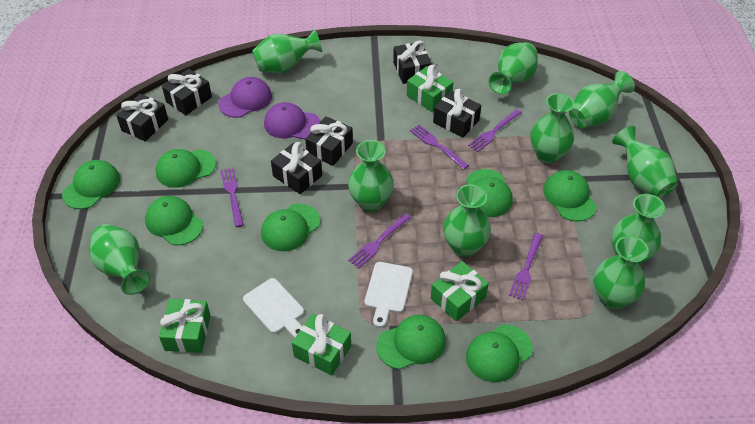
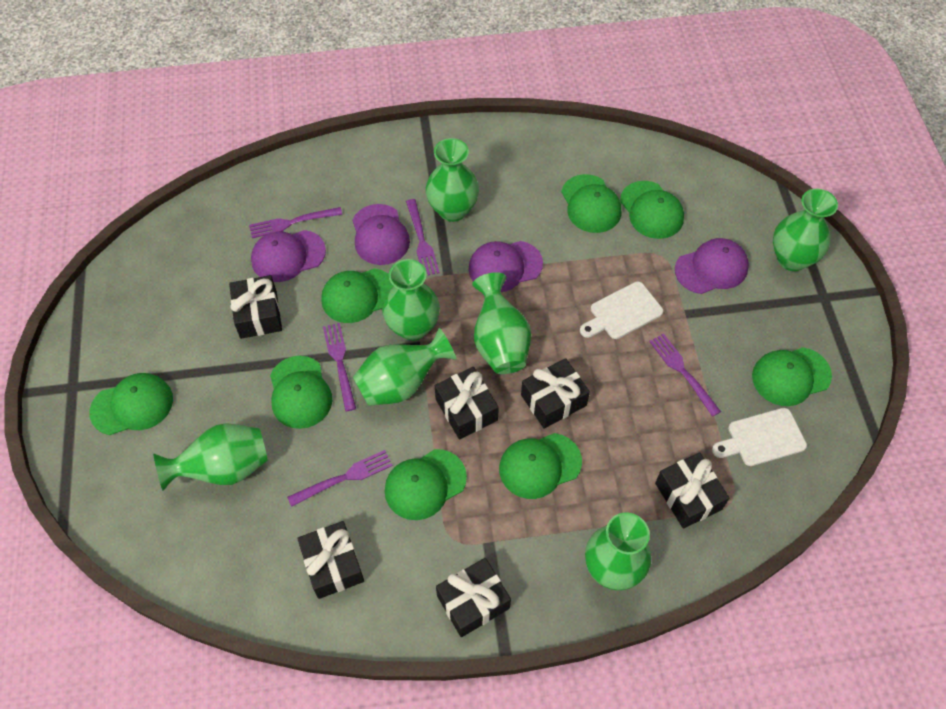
green gift: 4 -> 0
green vase: 10 -> 7
purple cap: 2 -> 4

